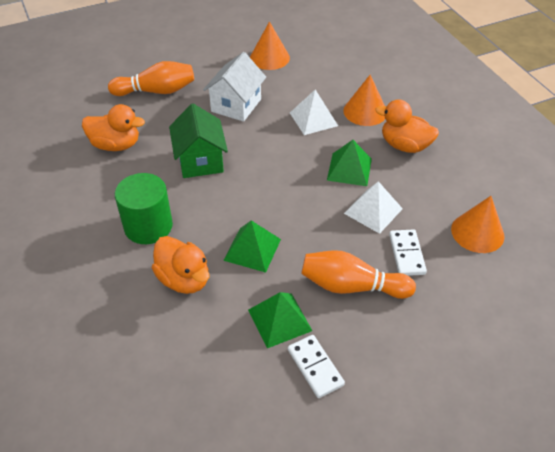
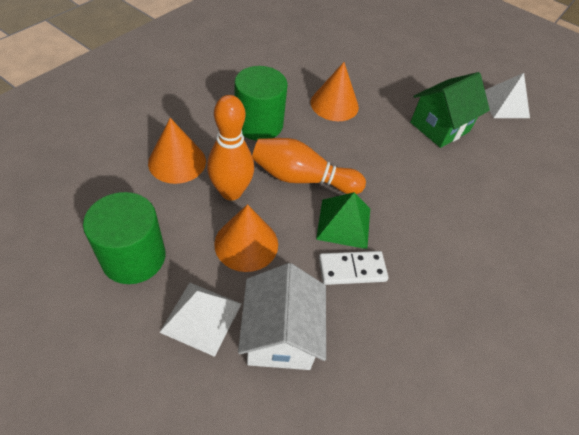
green cylinder: 1 -> 2
green pyramid: 3 -> 1
orange duck: 3 -> 0
white domino: 2 -> 1

